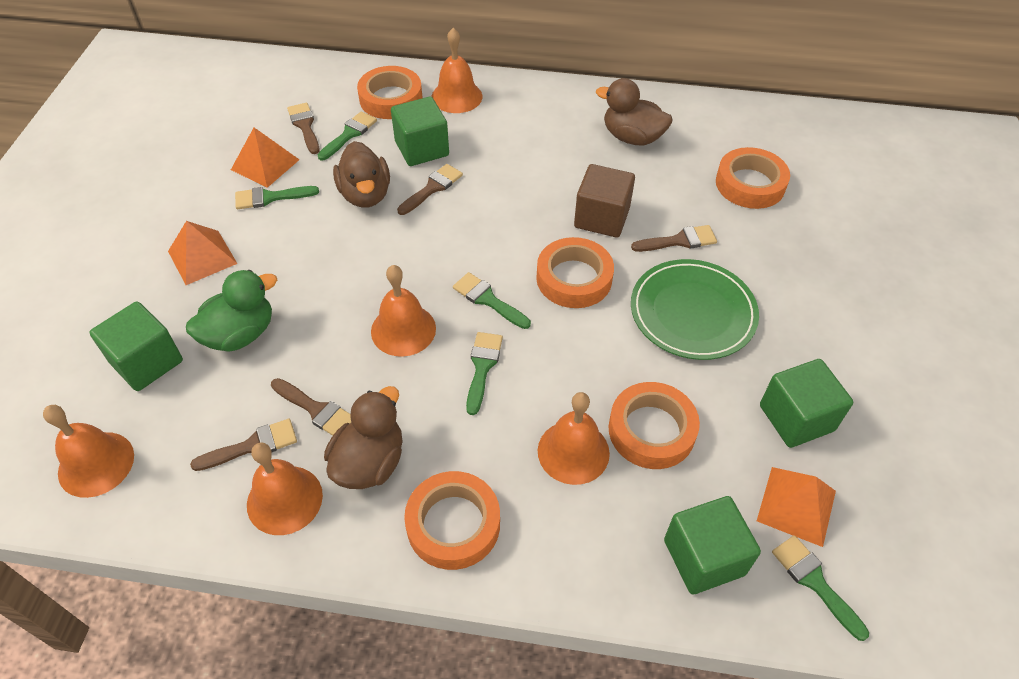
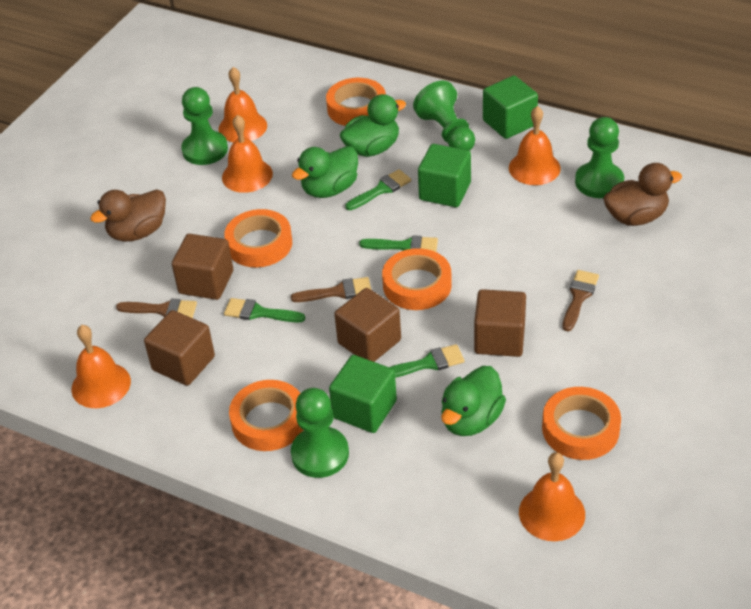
brown brush: 5 -> 3
brown cube: 1 -> 4
brown duck: 3 -> 2
green brush: 5 -> 4
green cube: 4 -> 3
green duck: 1 -> 3
green pawn: 0 -> 4
green plate: 1 -> 0
orange pyramid: 3 -> 0

